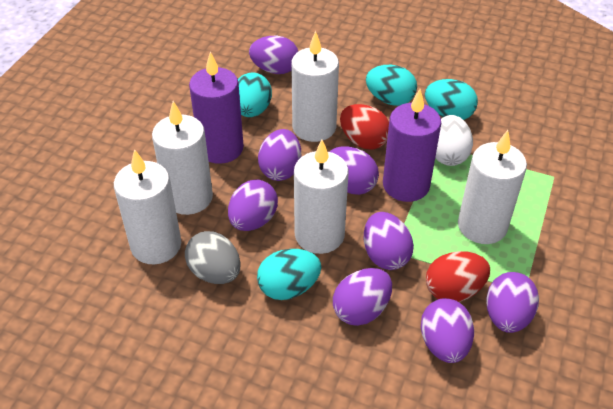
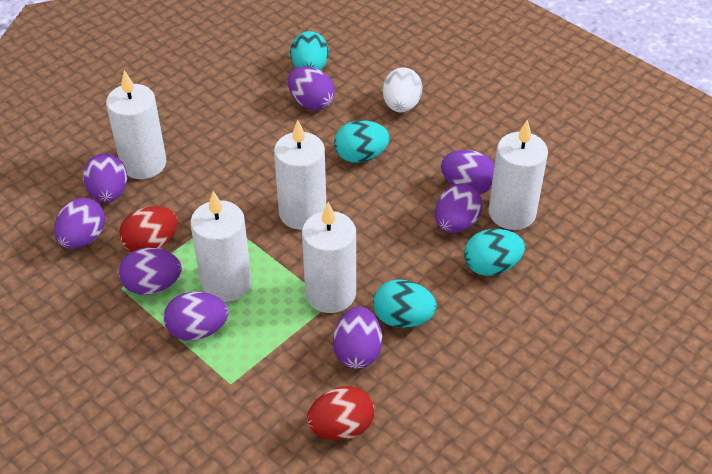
grey egg: 1 -> 0
purple candle: 2 -> 0

